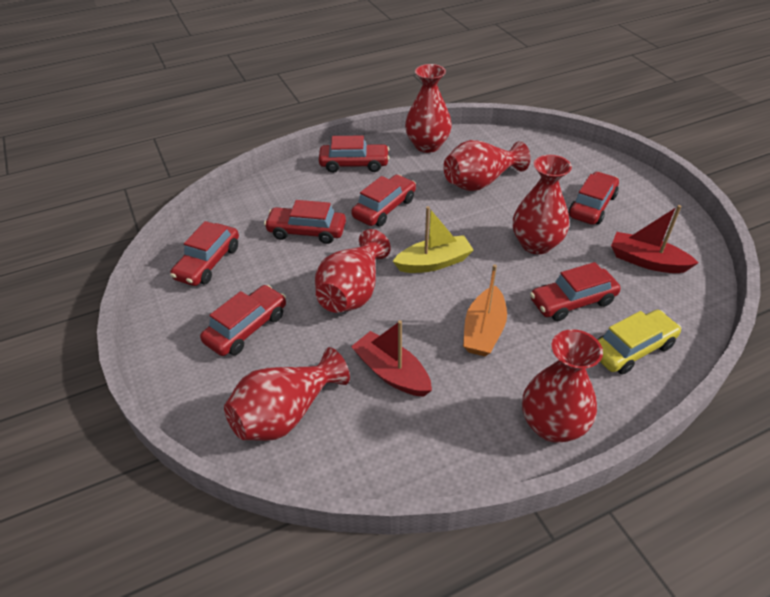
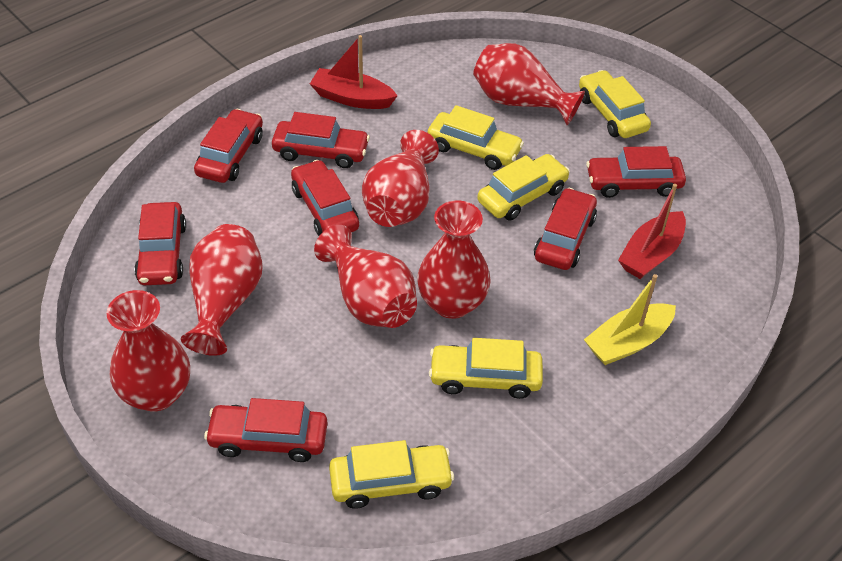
orange boat: 1 -> 0
yellow car: 1 -> 5

